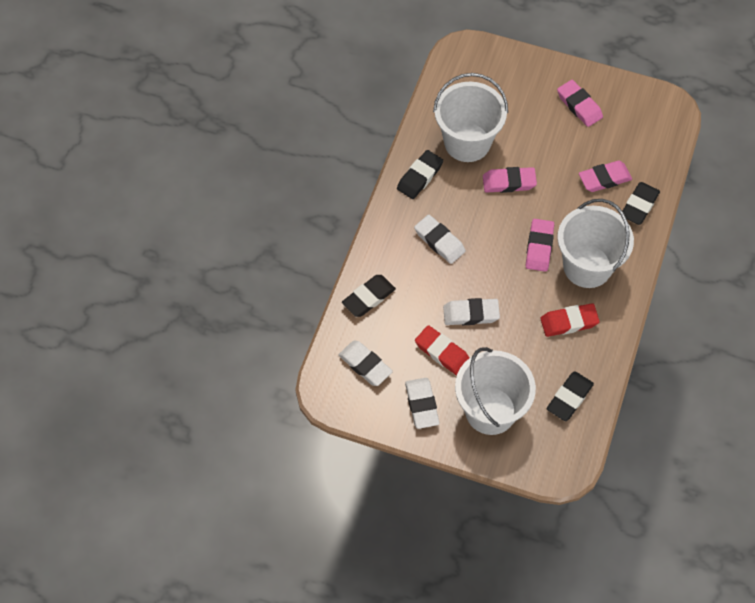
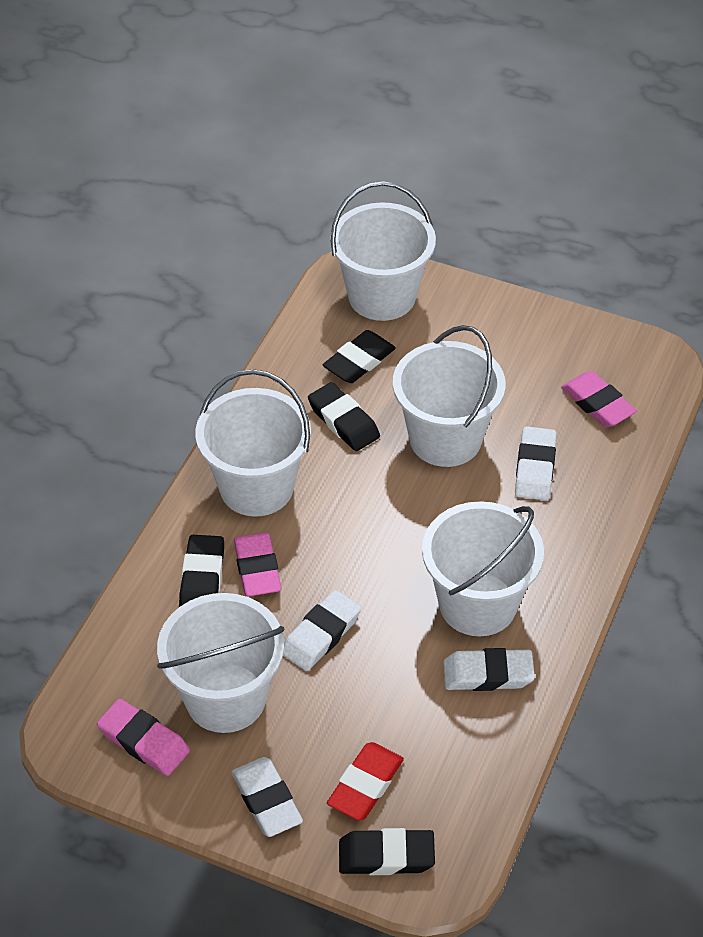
pink eraser: 4 -> 3
red eraser: 2 -> 1
white bucket: 3 -> 5

